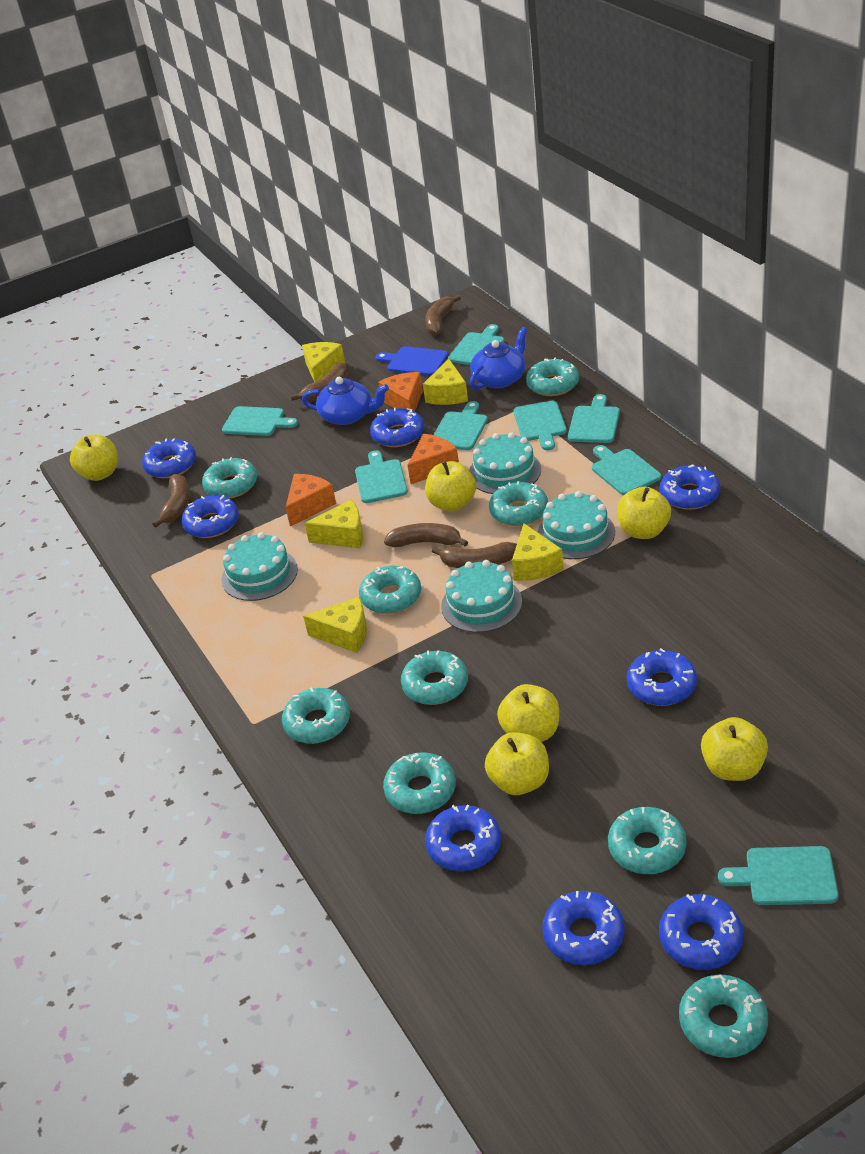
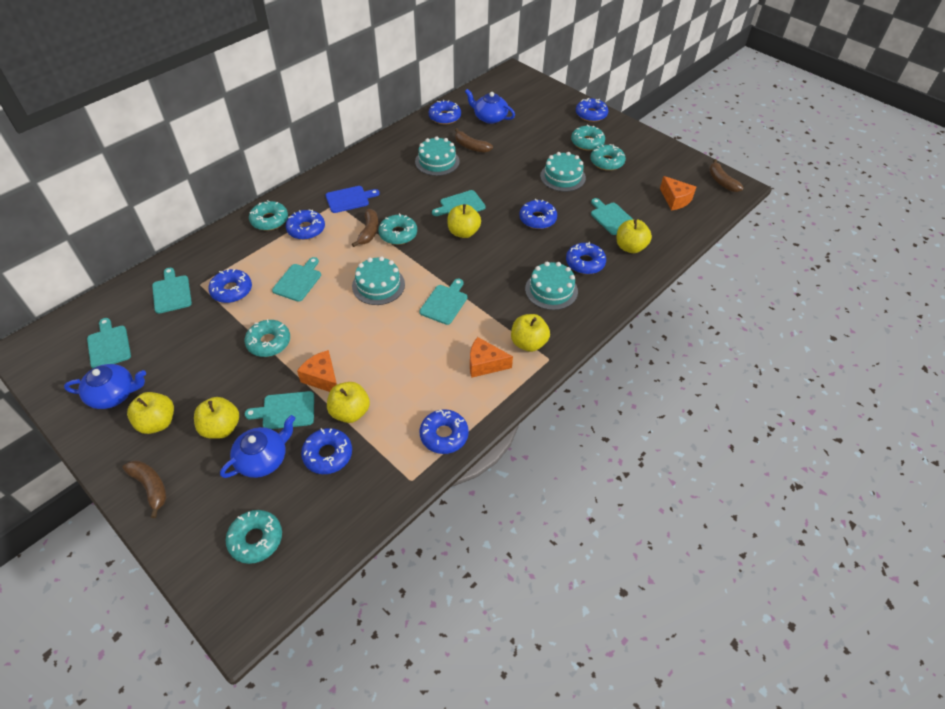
blue teapot: 2 -> 3
brown banana: 5 -> 4
turquoise cutting board: 8 -> 7
turquoise donut: 9 -> 6
yellow cheese: 5 -> 0

